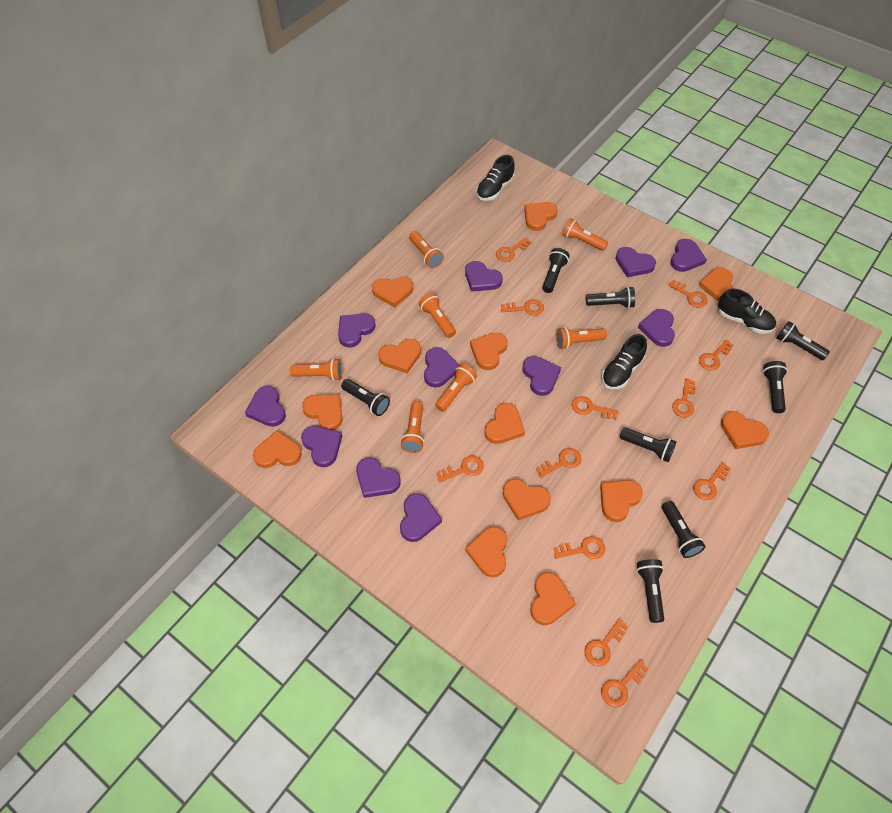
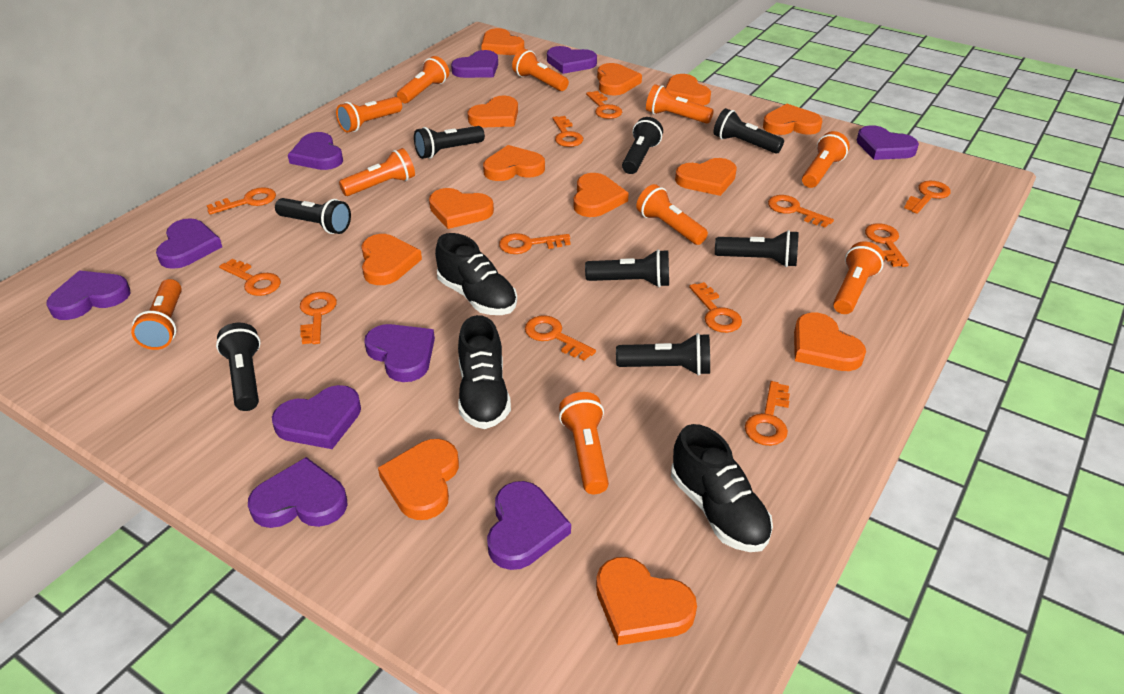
orange flashlight: 7 -> 10
purple heart: 11 -> 10

